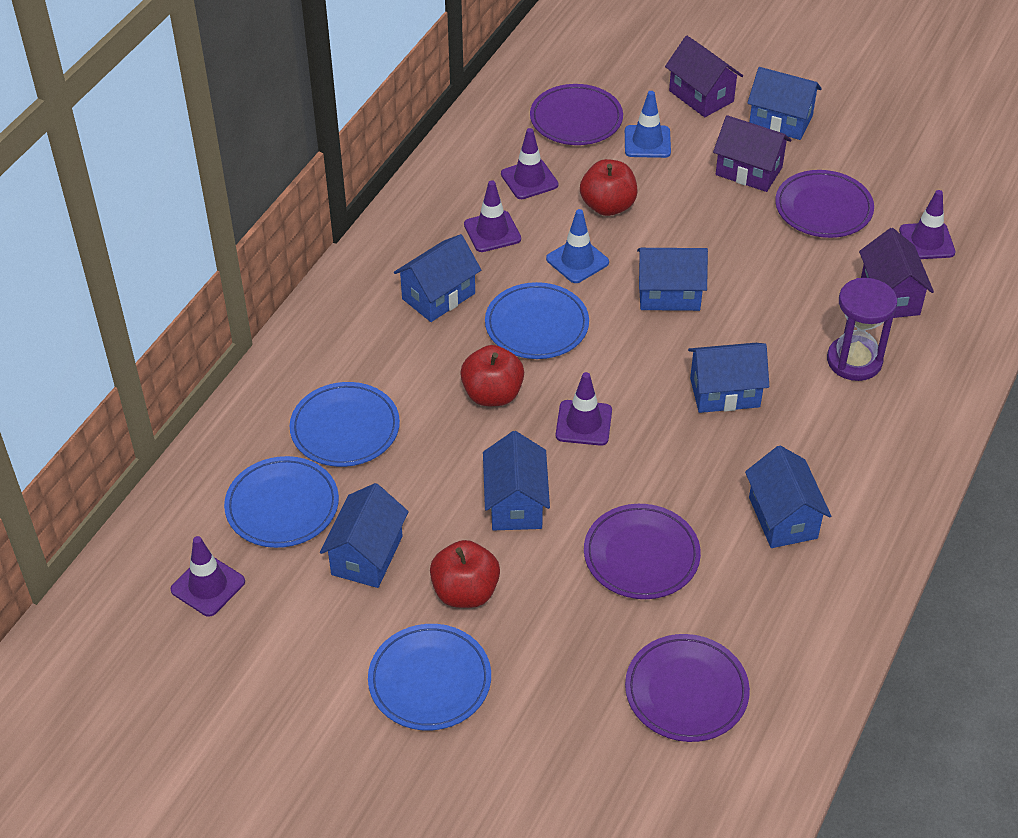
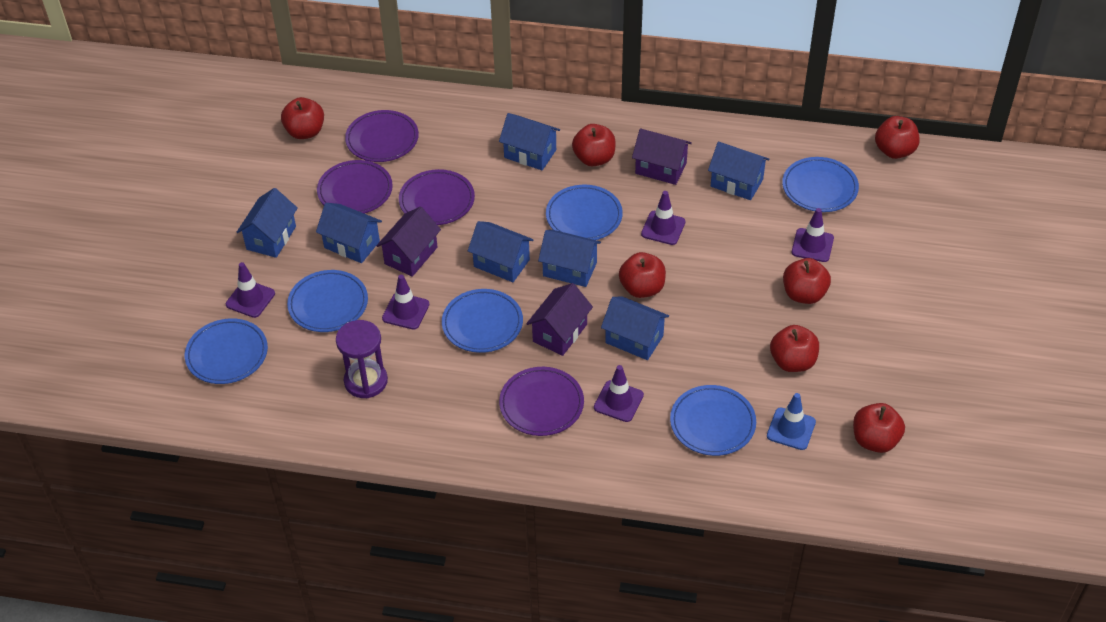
blue plate: 4 -> 6
blue traffic cone: 2 -> 1
red apple: 3 -> 7

